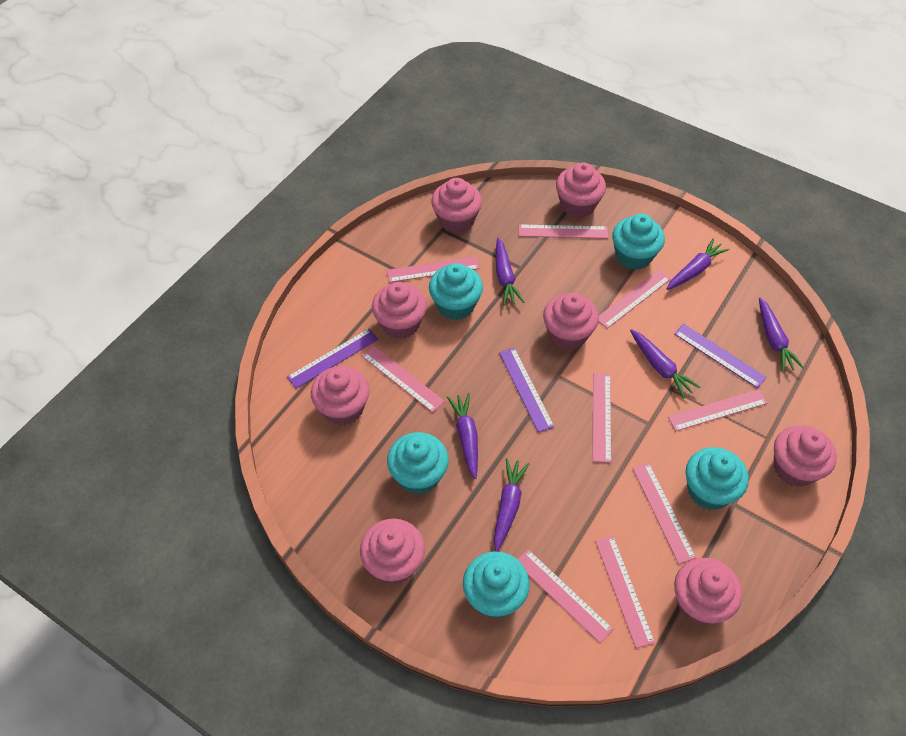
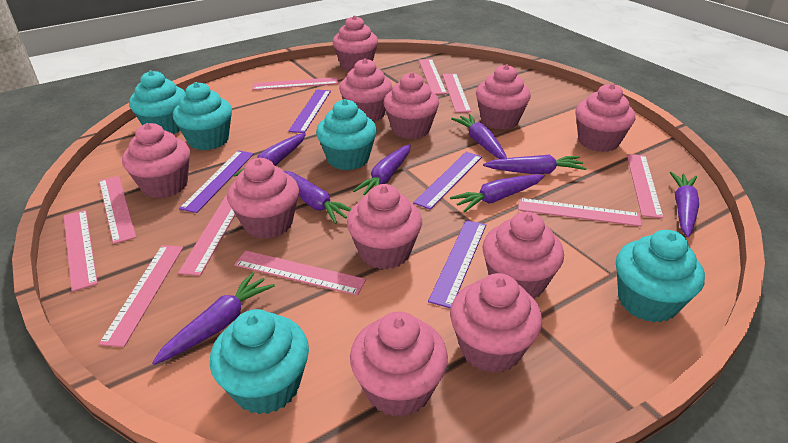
pink cupcake: 8 -> 11
pink ruler: 9 -> 10
purple carrot: 6 -> 8
purple ruler: 3 -> 4

